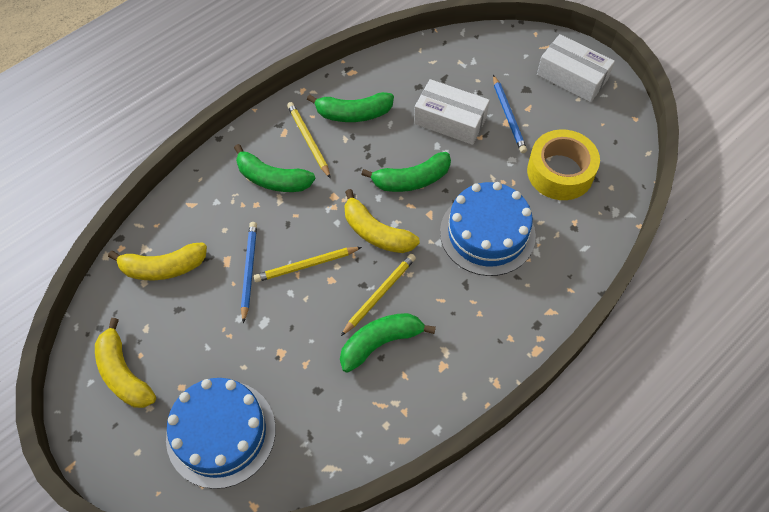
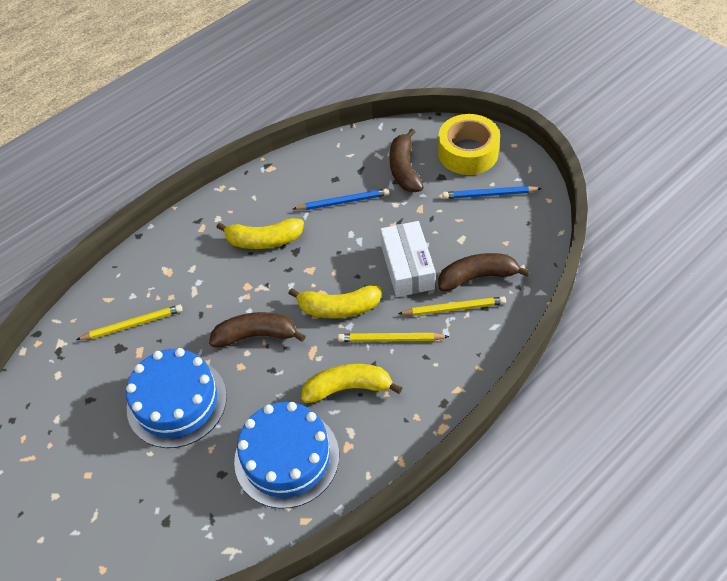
brown banana: 0 -> 3
green banana: 4 -> 0
white box: 2 -> 1

